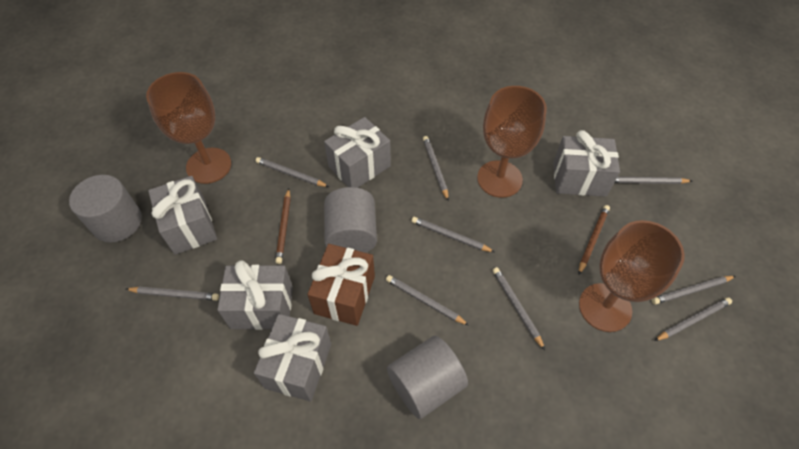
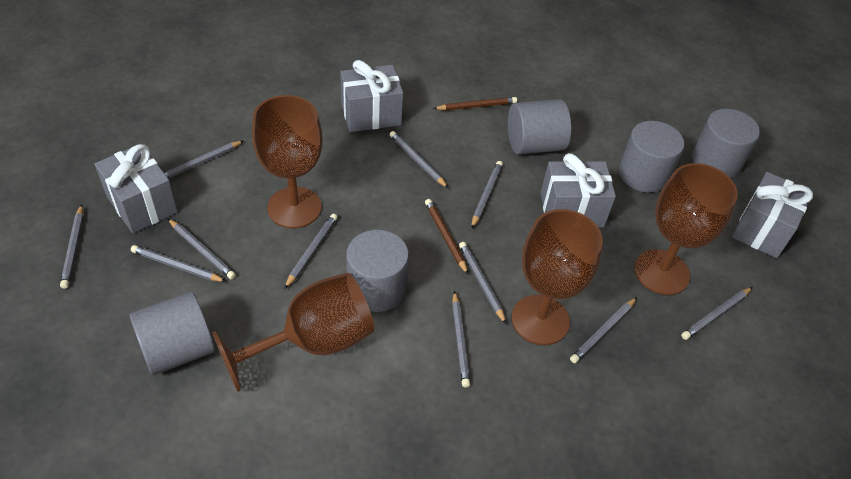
brown gift: 1 -> 0
brown goblet: 3 -> 4
grey cylinder: 3 -> 5
grey gift: 5 -> 4
grey pencil: 9 -> 11

